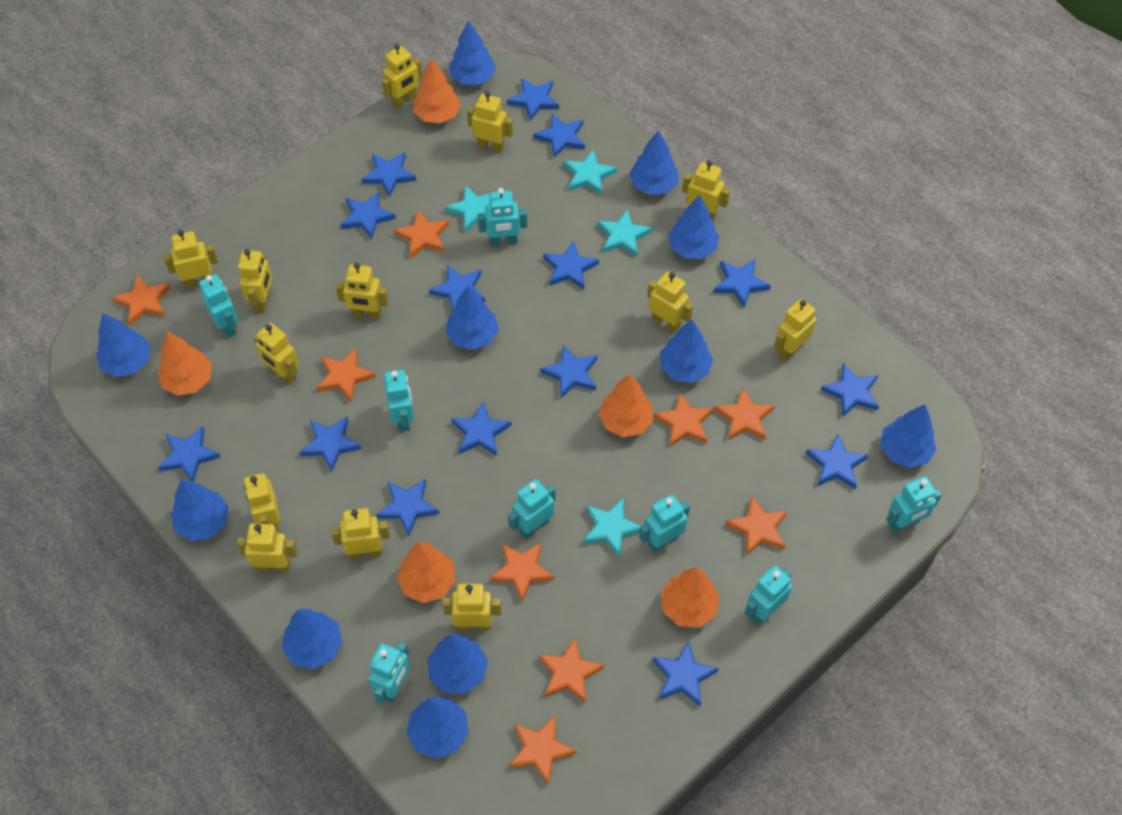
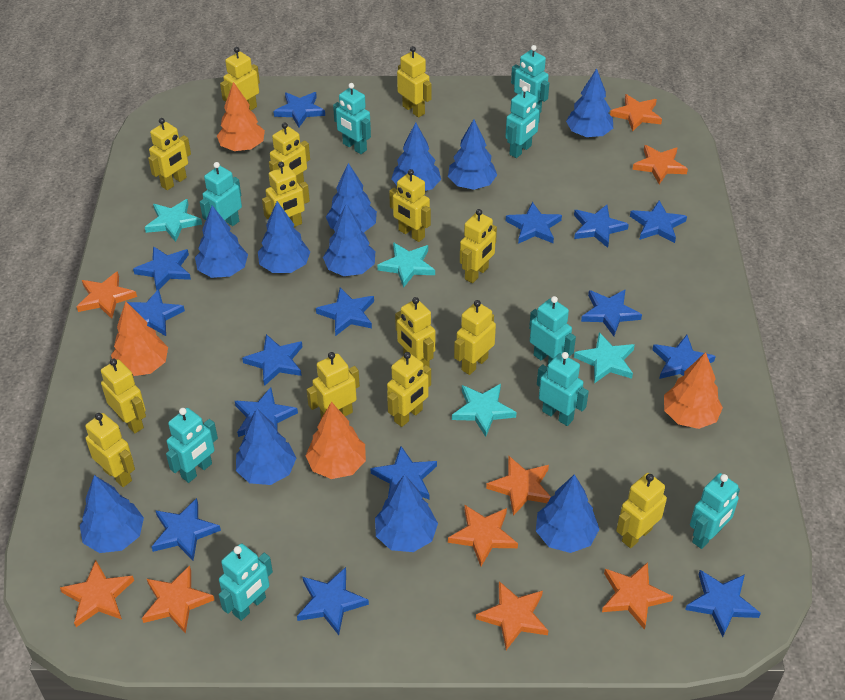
orange tree: 5 -> 4
turquoise robot: 8 -> 9
yellow robot: 13 -> 14

